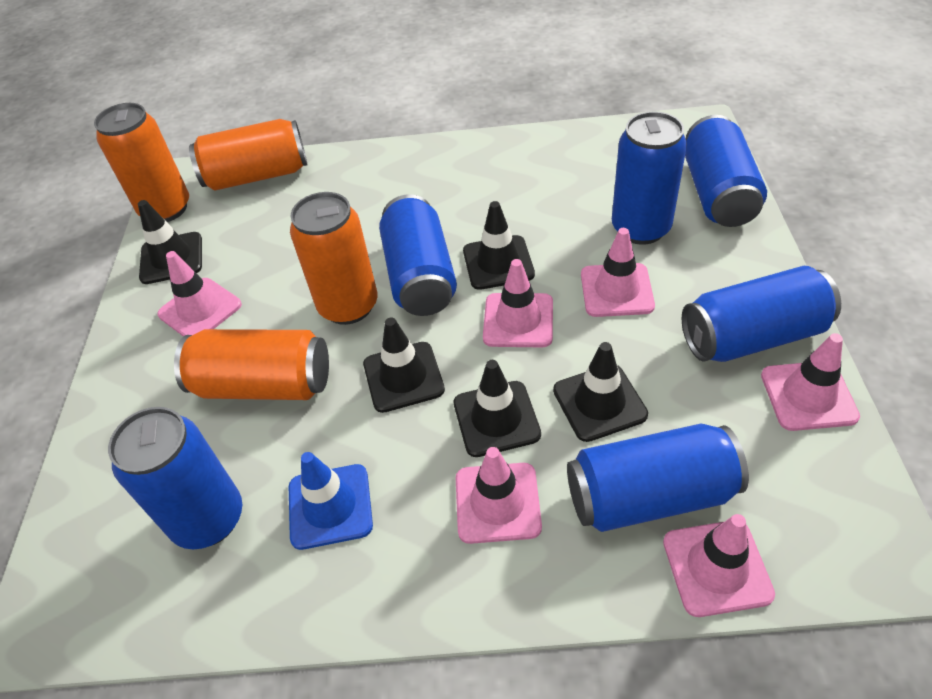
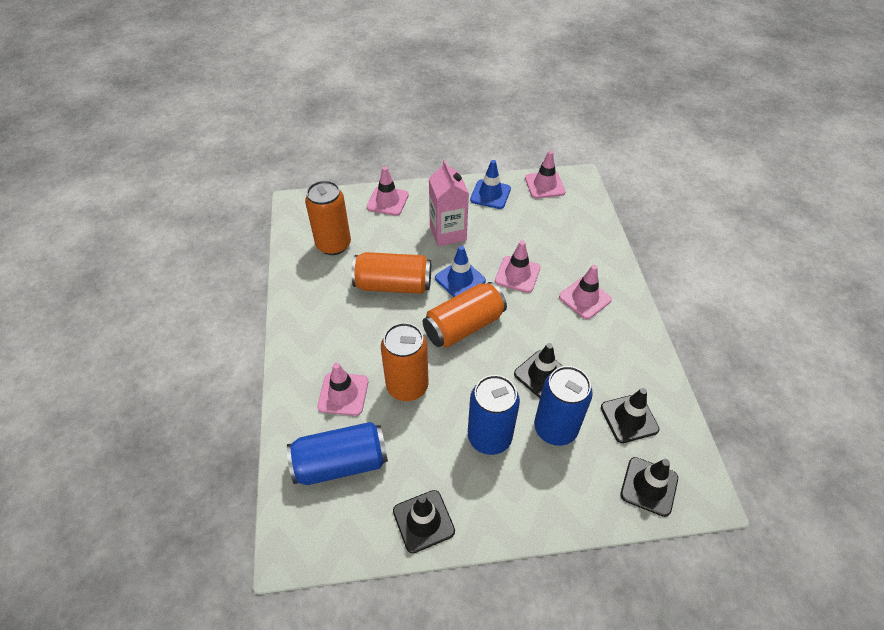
black traffic cone: 5 -> 4
blue can: 6 -> 3
blue traffic cone: 1 -> 2
pink carton: 0 -> 1
pink traffic cone: 6 -> 5

